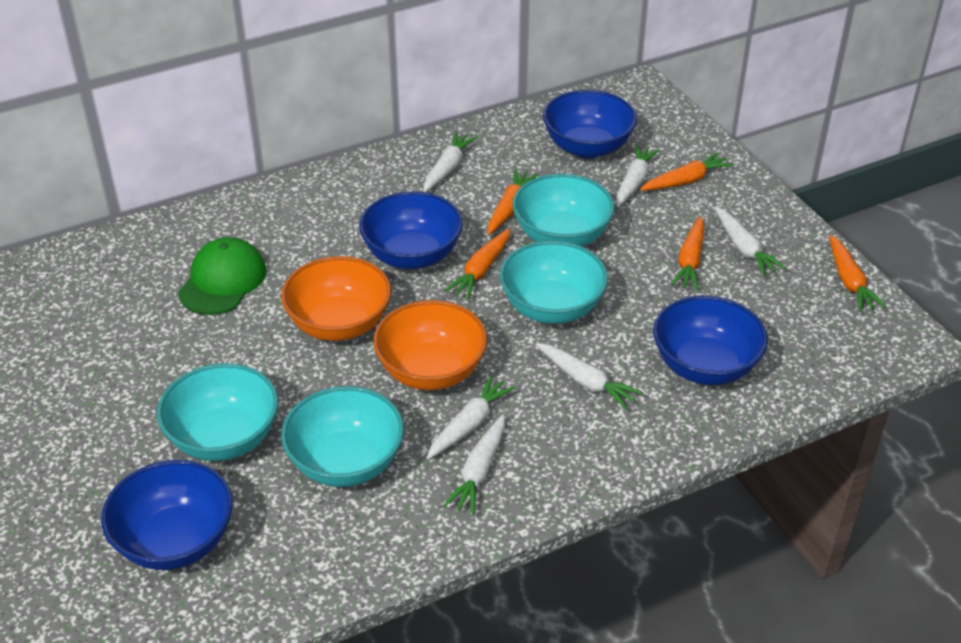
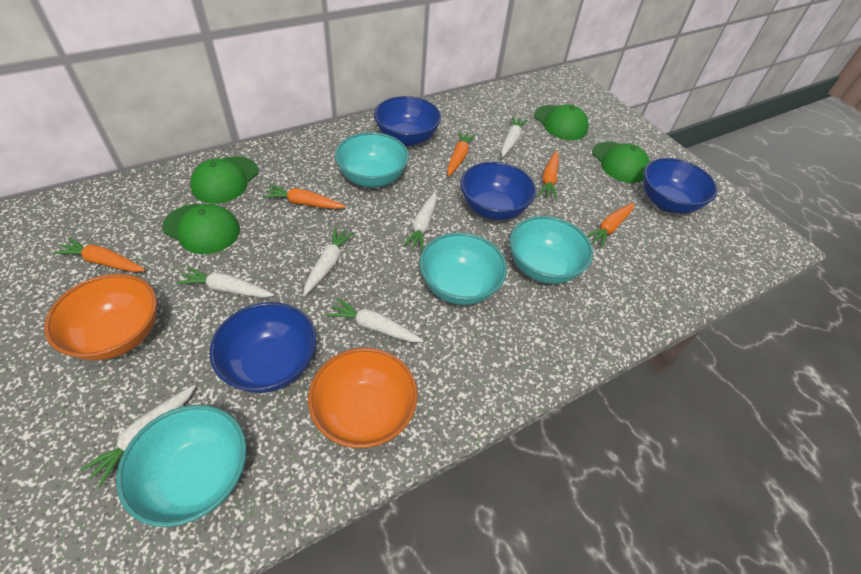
green cap: 1 -> 4

